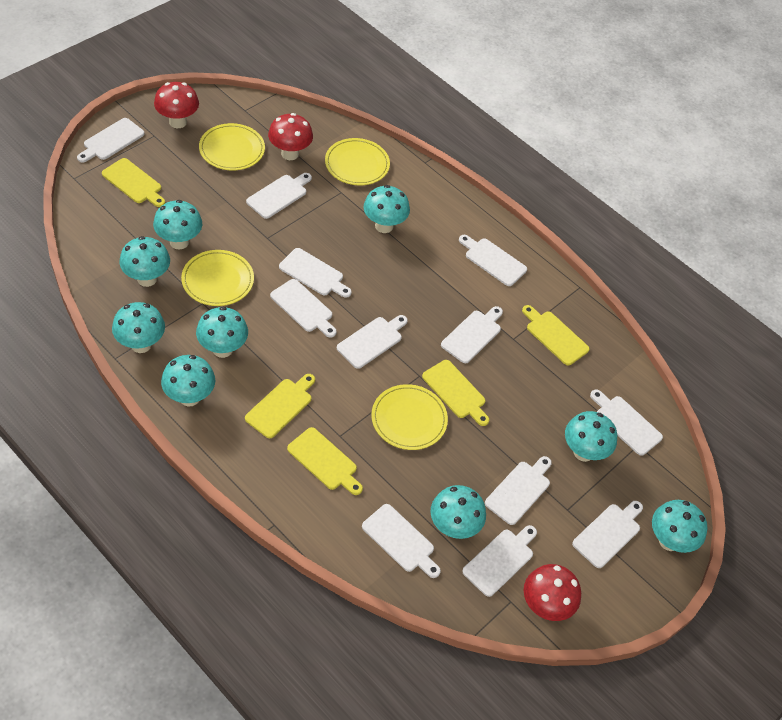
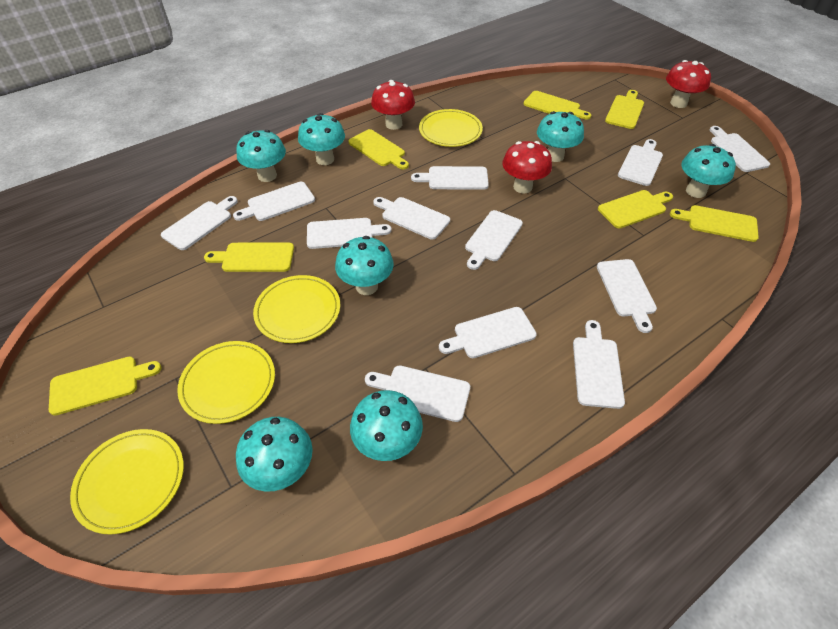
turquoise mushroom: 9 -> 7
yellow cutting board: 5 -> 7

